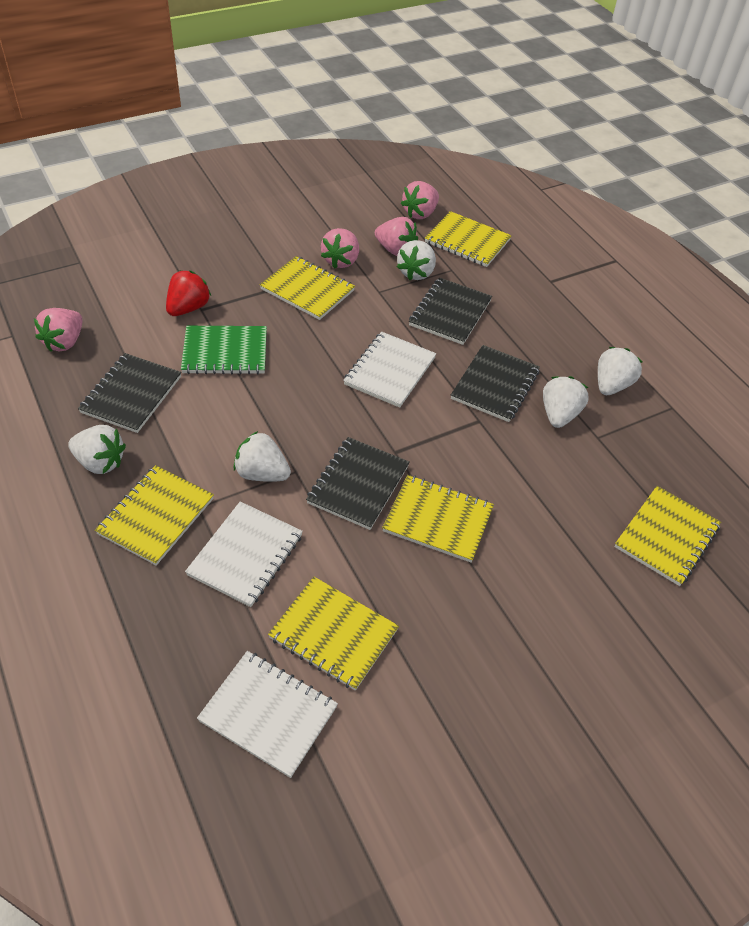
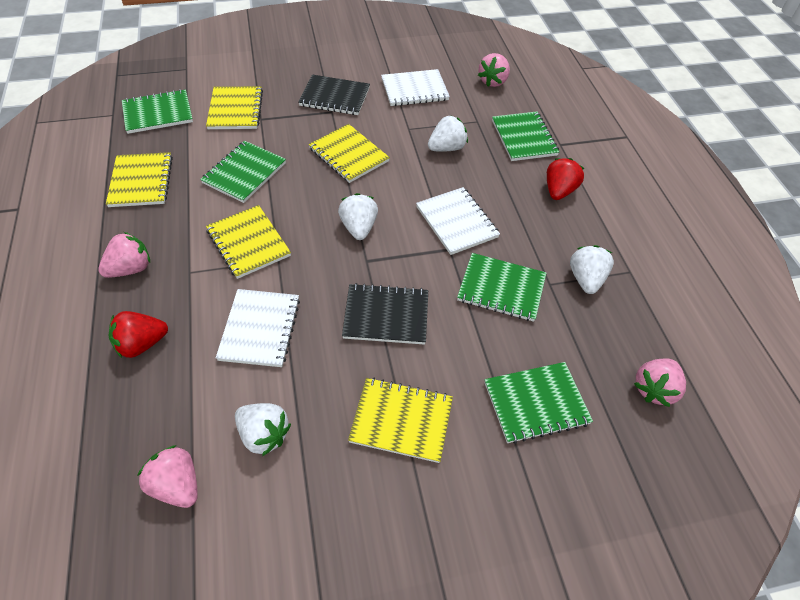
black notebook: 4 -> 2
green notebook: 1 -> 5
red strawberry: 1 -> 2
white strawberry: 5 -> 4
yellow notebook: 6 -> 5

